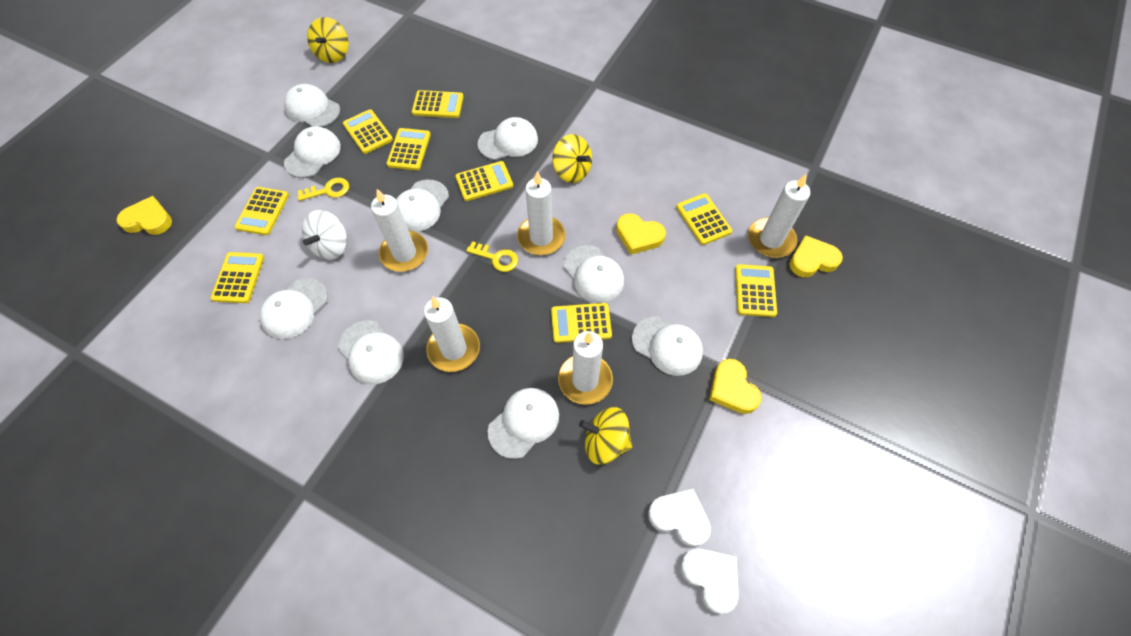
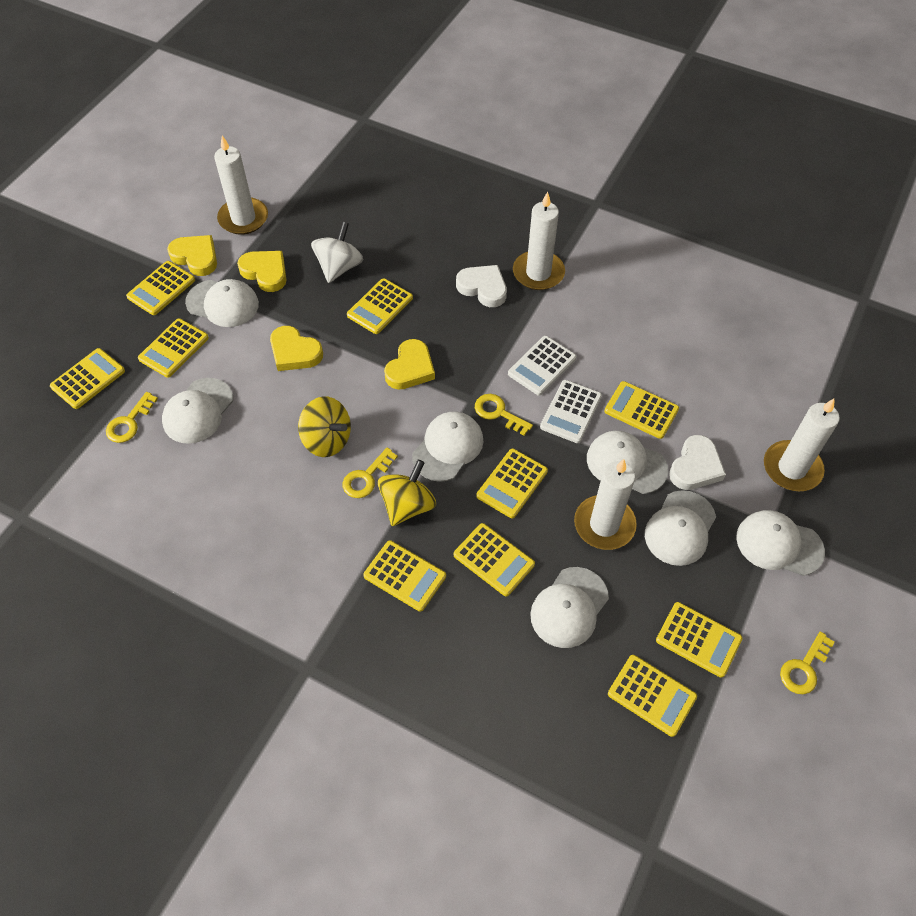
white calculator: 0 -> 2
white candle: 5 -> 4
white cap: 9 -> 7
yellow calculator: 9 -> 10
yellow key: 2 -> 4
yellow spinning top: 3 -> 2

